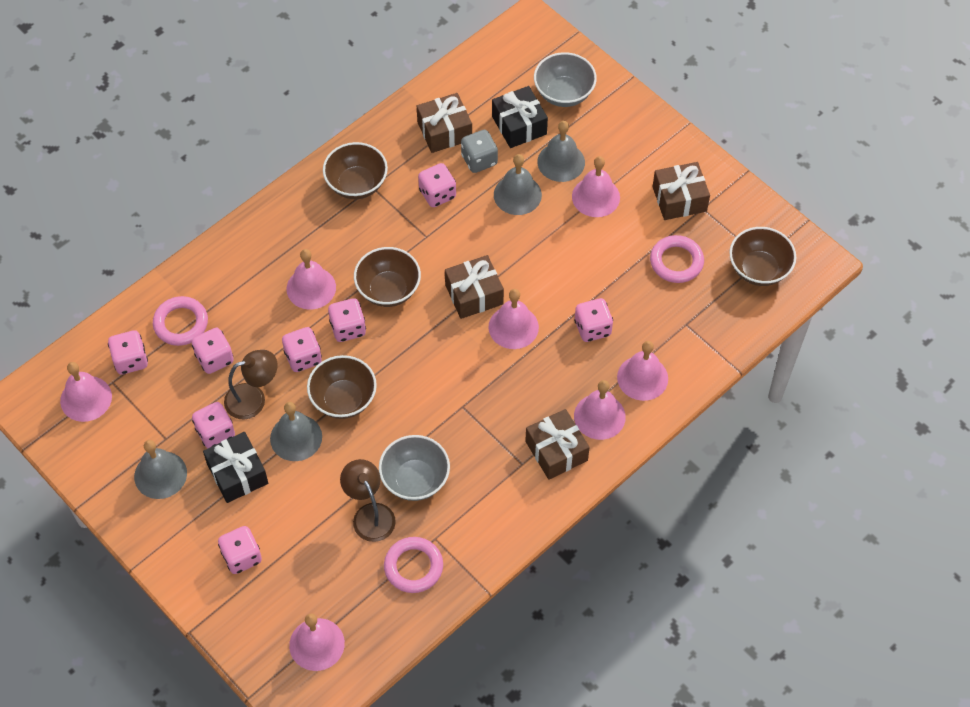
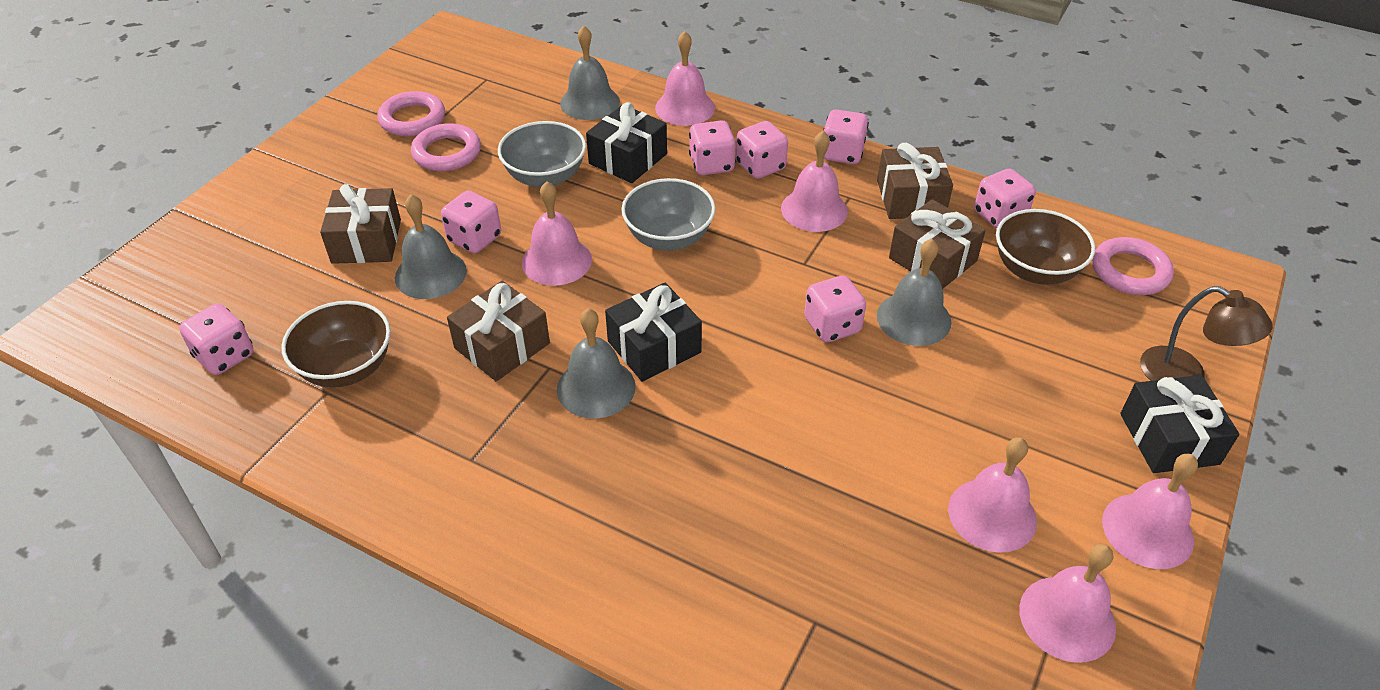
black gift: 2 -> 3
brown bowl: 4 -> 2
brown lamp: 2 -> 1
grey dice: 1 -> 0
pink bell: 7 -> 6
pink dice: 8 -> 7

